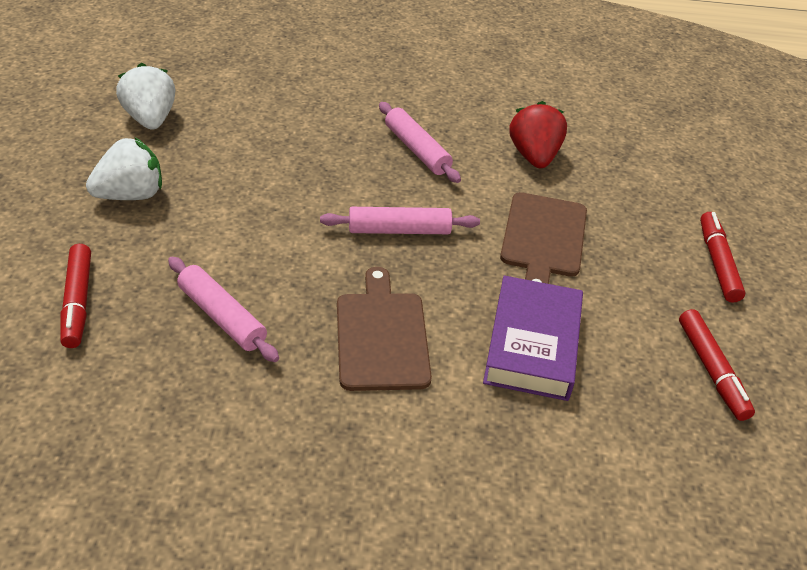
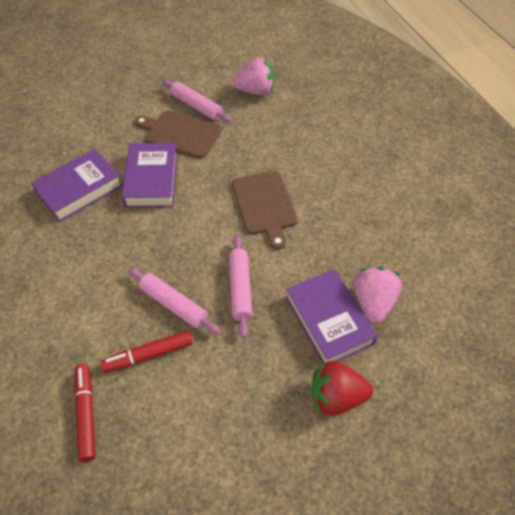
pink strawberry: 0 -> 2
purple book: 1 -> 3
red marker: 3 -> 2
white strawberry: 2 -> 0

